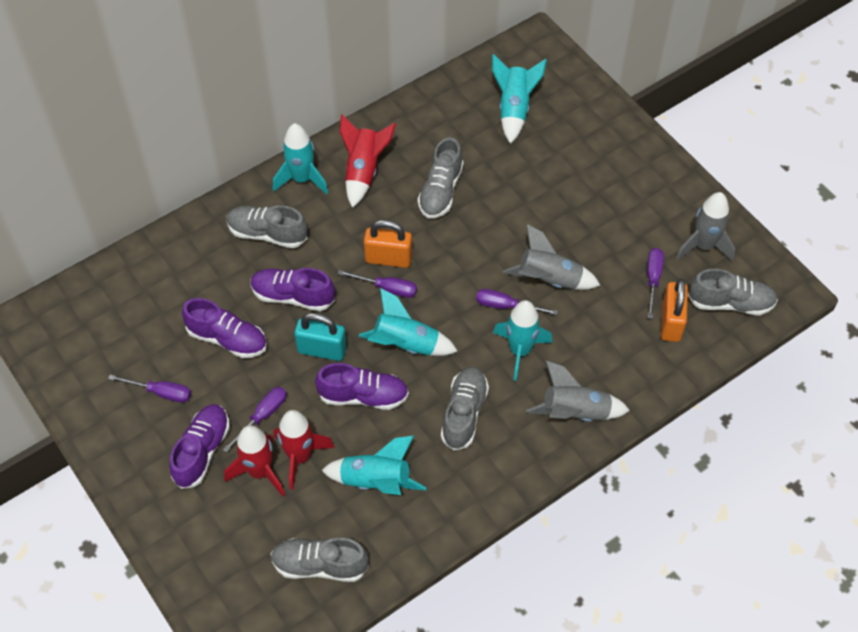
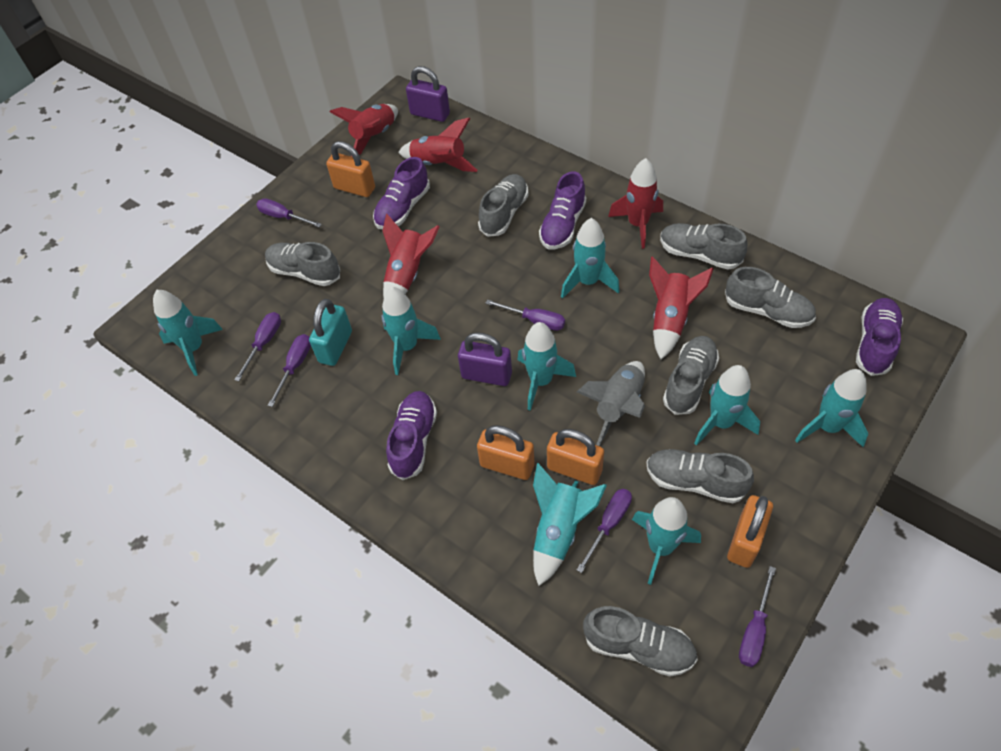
grey rocket: 3 -> 1
grey shoe: 5 -> 7
orange padlock: 2 -> 4
purple padlock: 0 -> 2
purple screwdriver: 5 -> 6
red rocket: 3 -> 5
turquoise rocket: 5 -> 8

